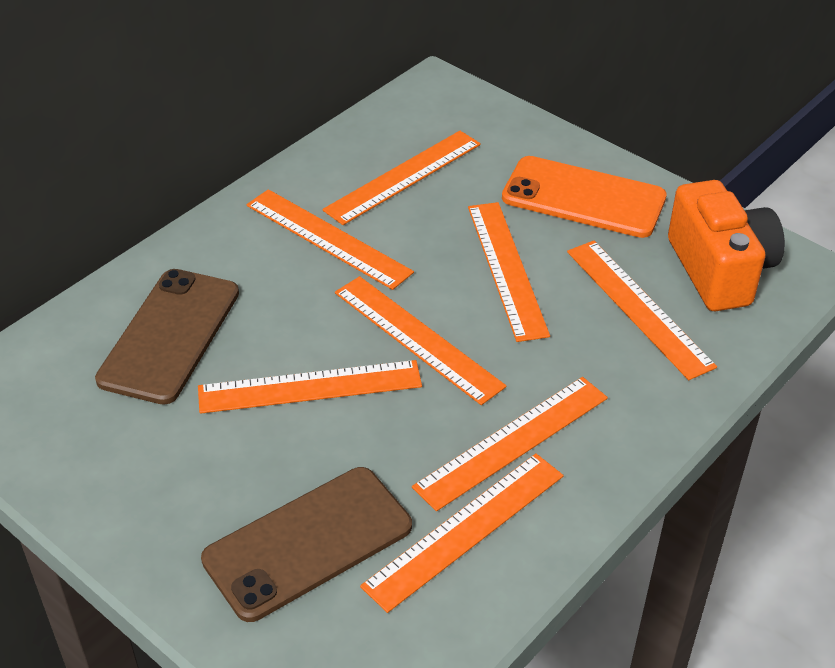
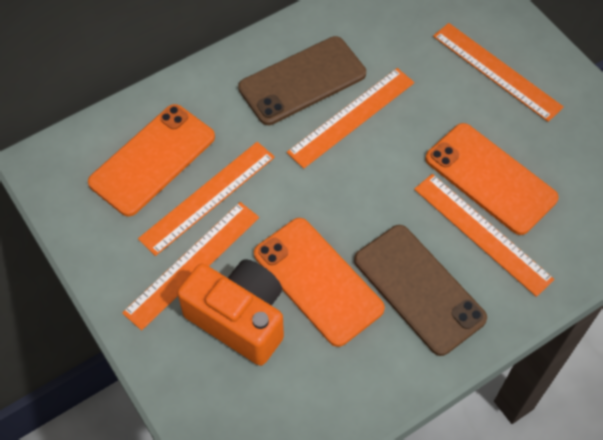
orange phone: 1 -> 3
orange ruler: 8 -> 5

